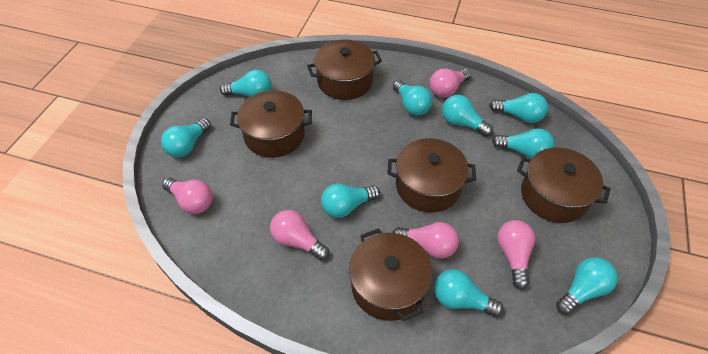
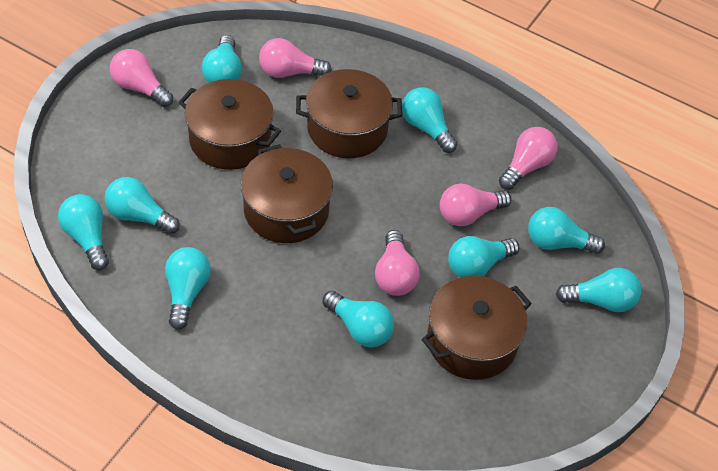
brown pot: 5 -> 4

